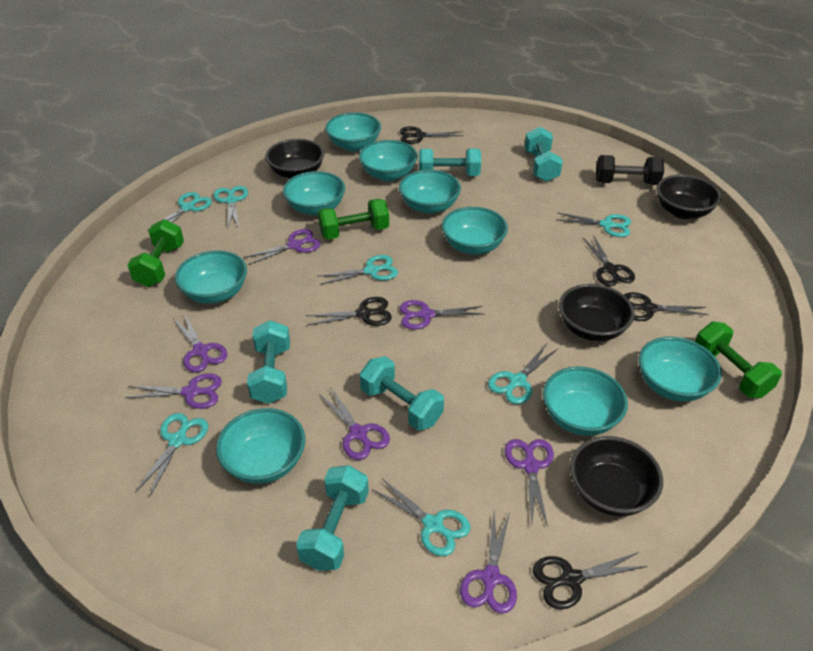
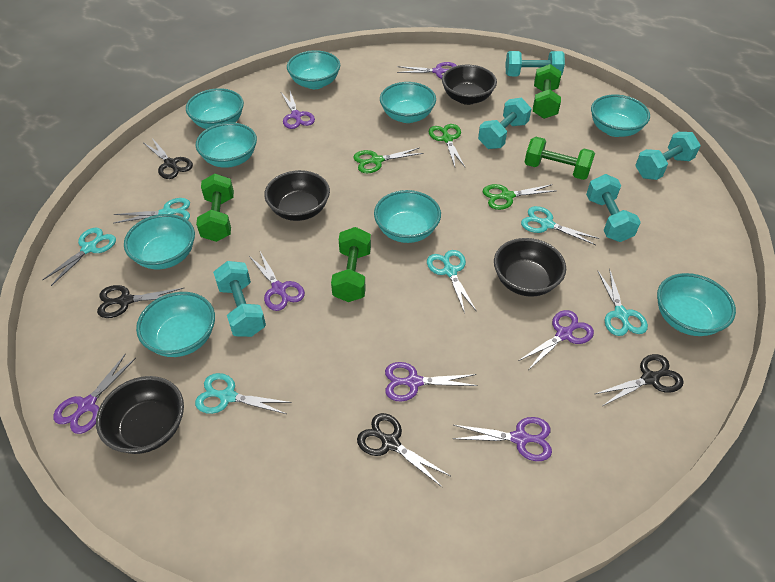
black dumbbell: 1 -> 0
black scissors: 5 -> 4
green dumbbell: 3 -> 4
green scissors: 0 -> 3
turquoise scissors: 7 -> 6

